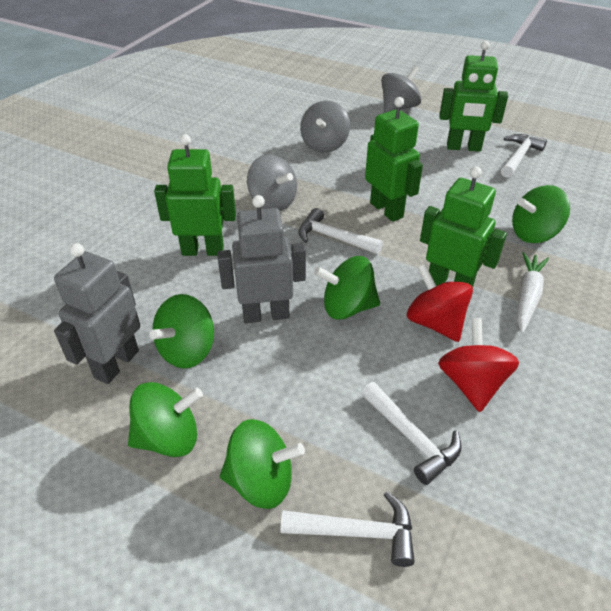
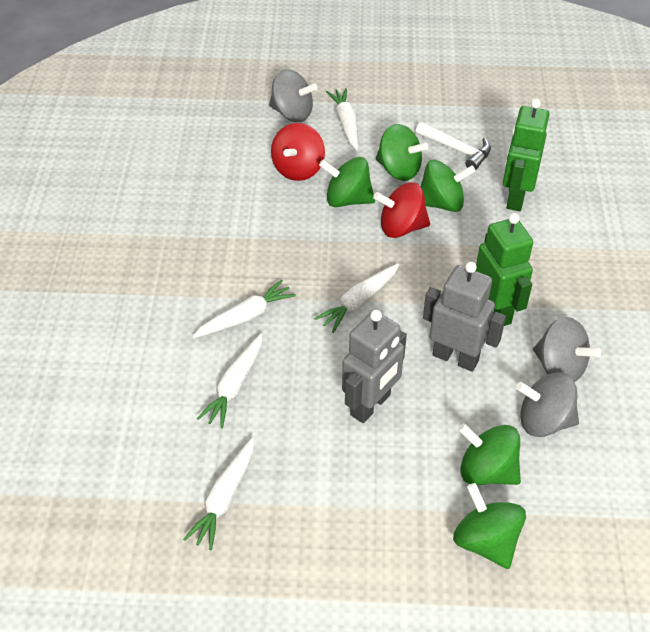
green robot: 4 -> 2
white carrot: 1 -> 5
white hammer: 4 -> 1

